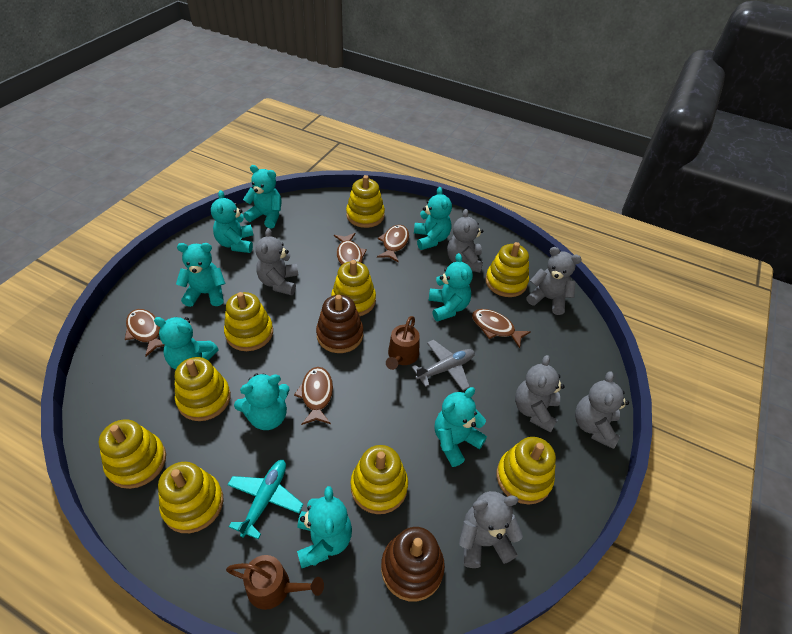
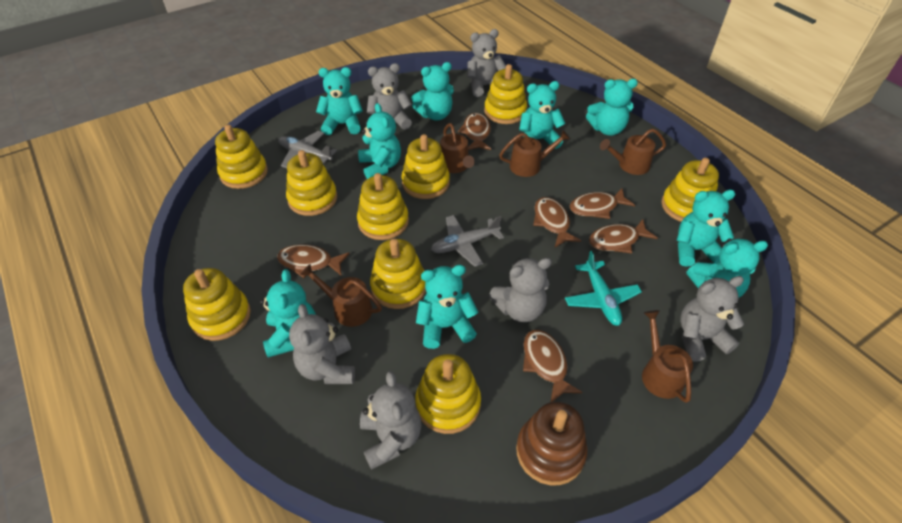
brown fish: 5 -> 6
brown stacking toy: 2 -> 1
brown watering can: 2 -> 5
grey plane: 1 -> 2

